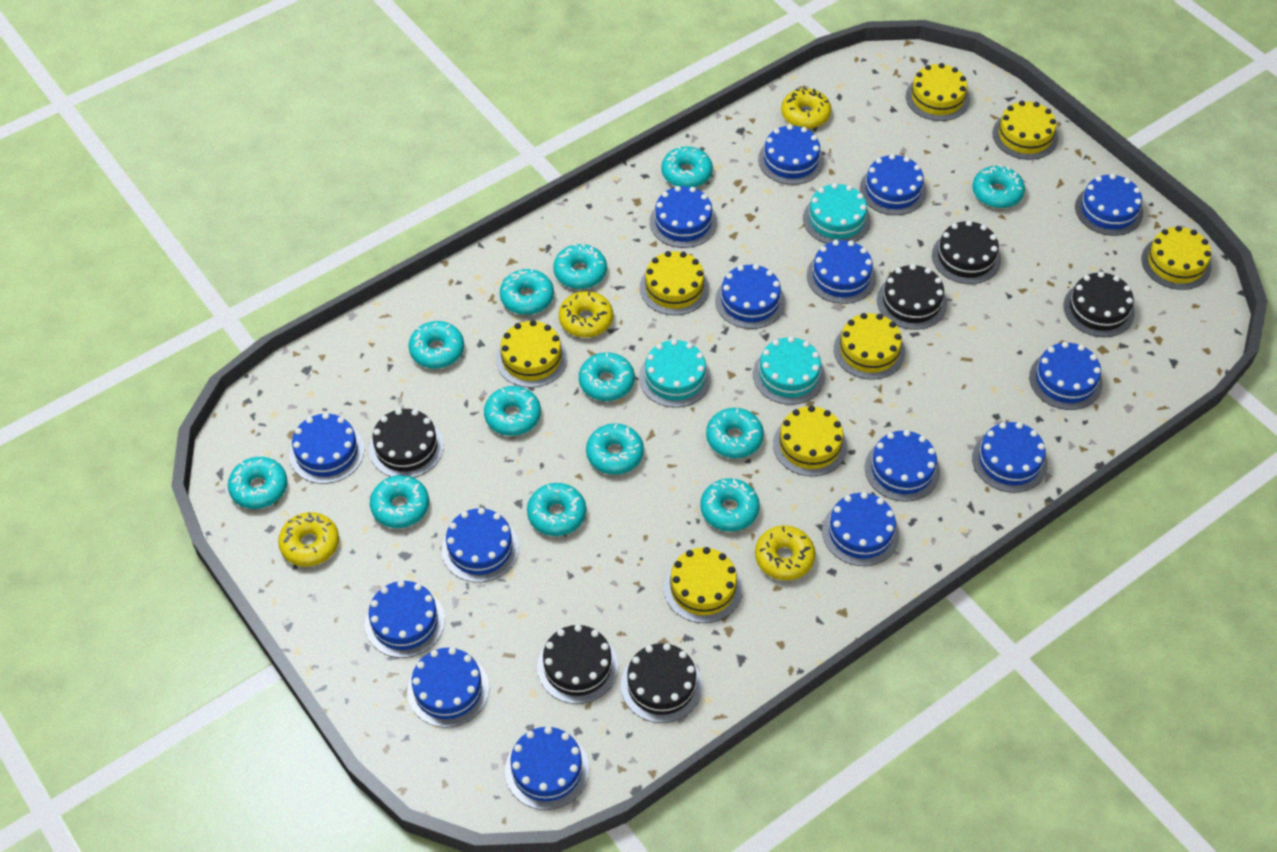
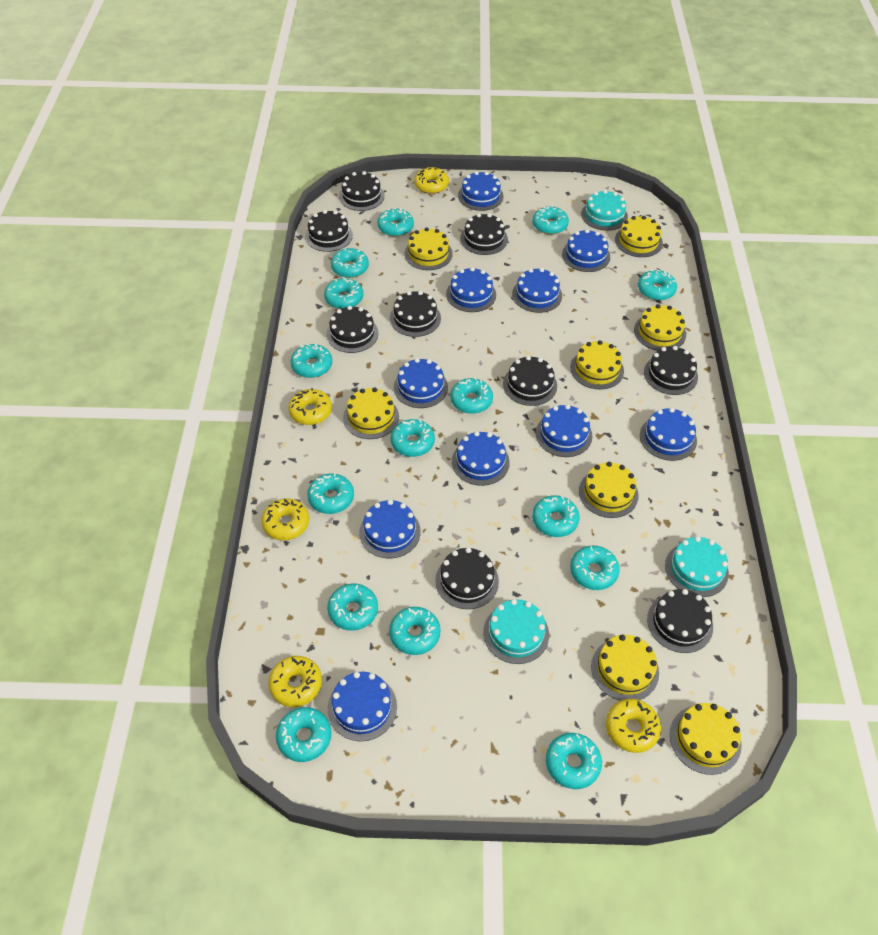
black cake: 6 -> 9
blue cake: 15 -> 10
turquoise donut: 13 -> 15
yellow donut: 4 -> 5

